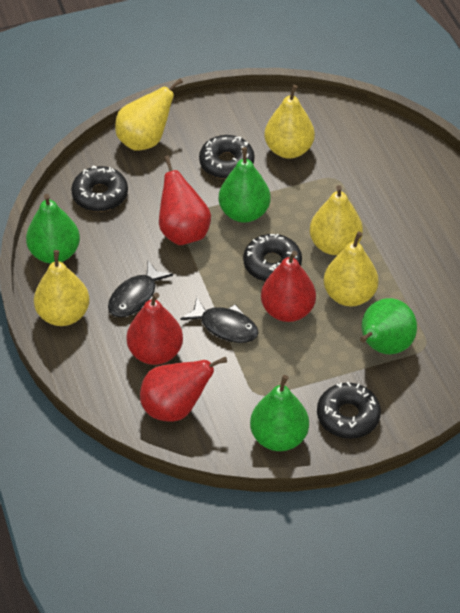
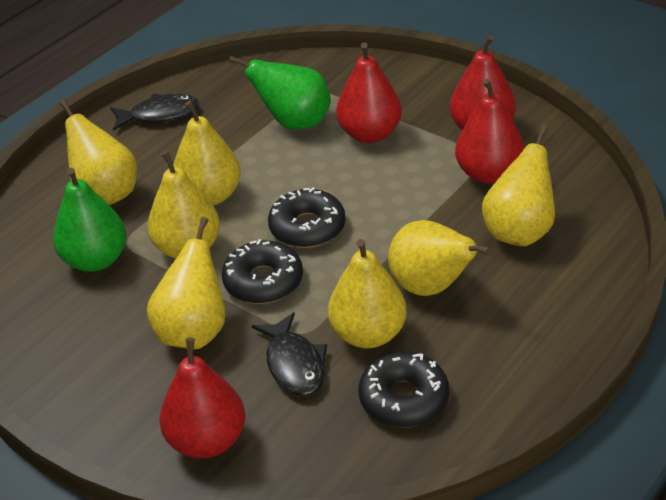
black donut: 4 -> 3
green pear: 4 -> 2
yellow pear: 5 -> 7

